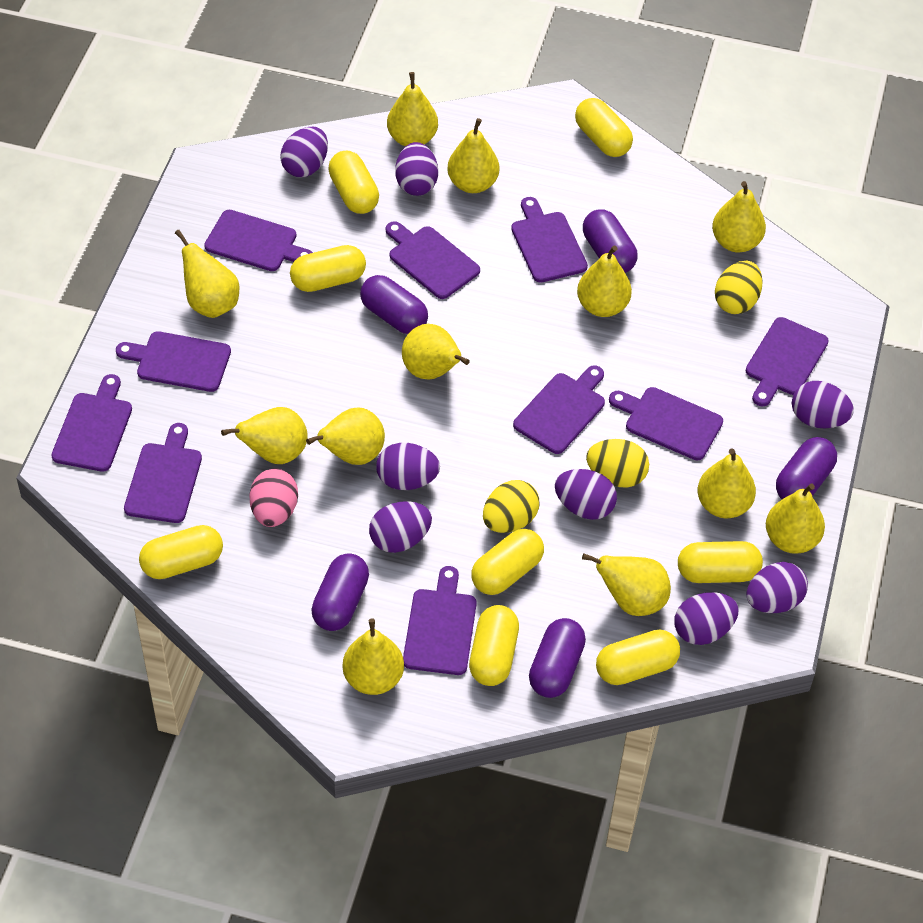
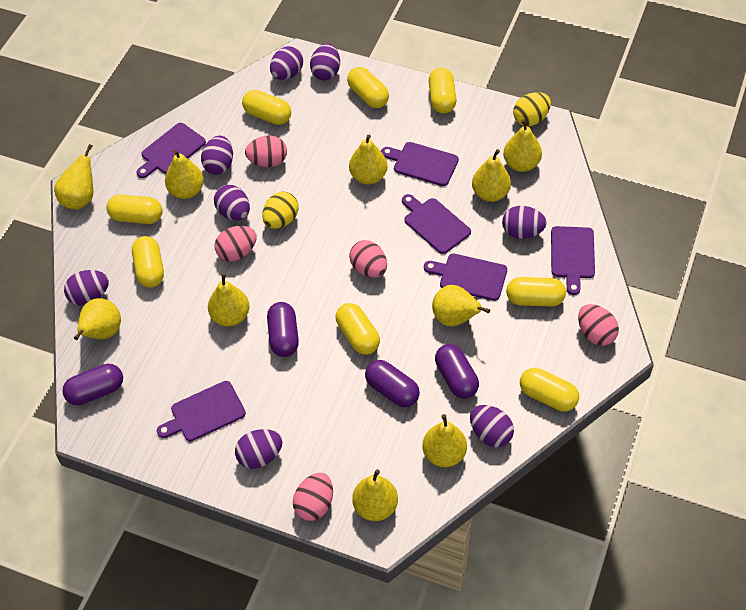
pink egg: 1 -> 5
purple capsule: 5 -> 4
purple cutting board: 10 -> 6
yellow egg: 3 -> 2
yellow pear: 12 -> 10

